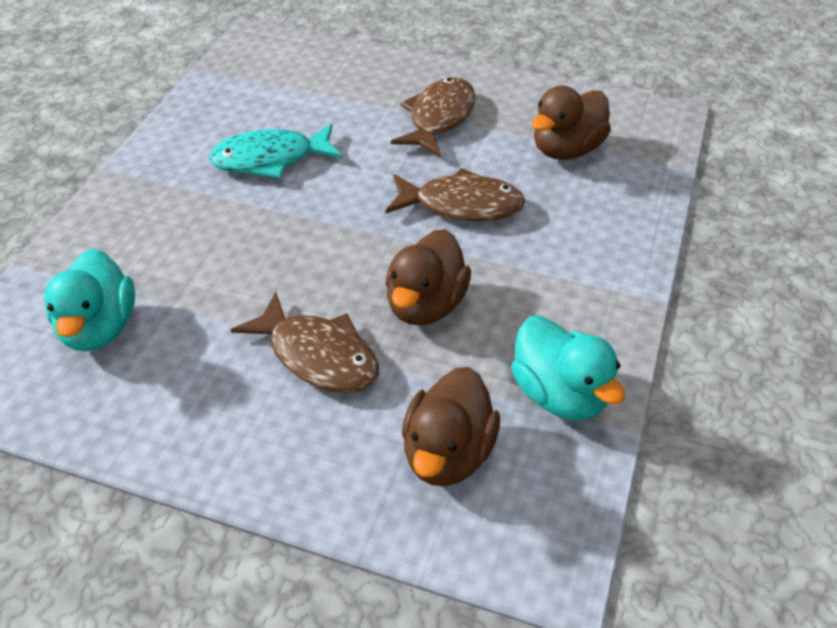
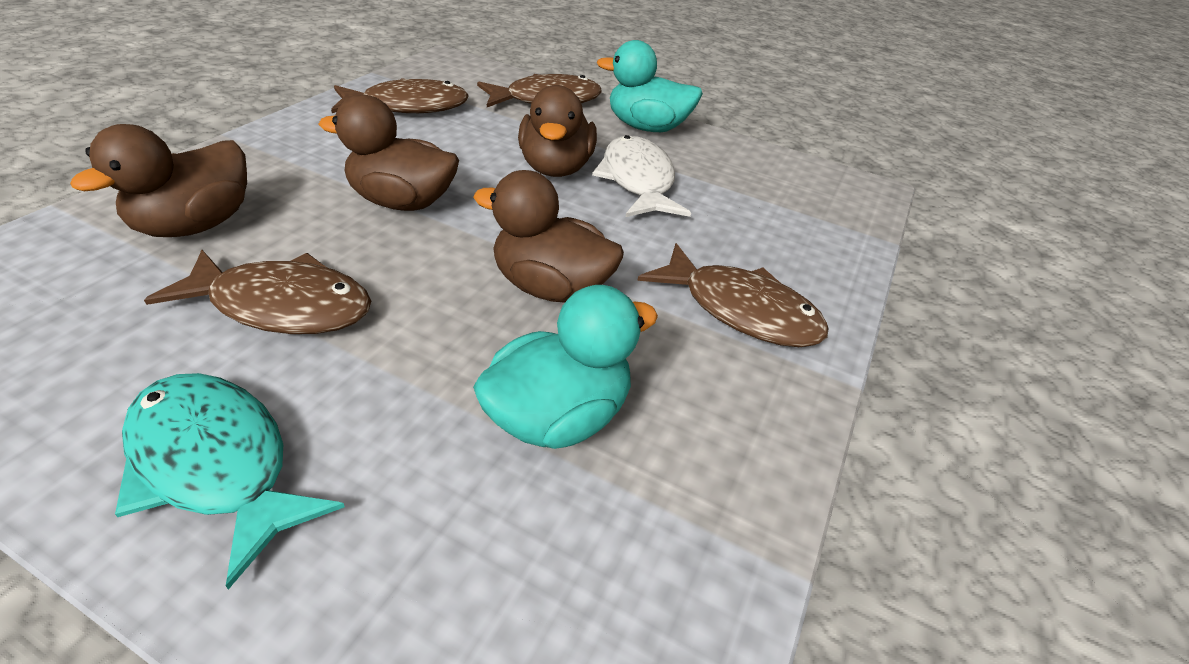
brown duck: 3 -> 4
brown fish: 3 -> 4
white fish: 0 -> 1

